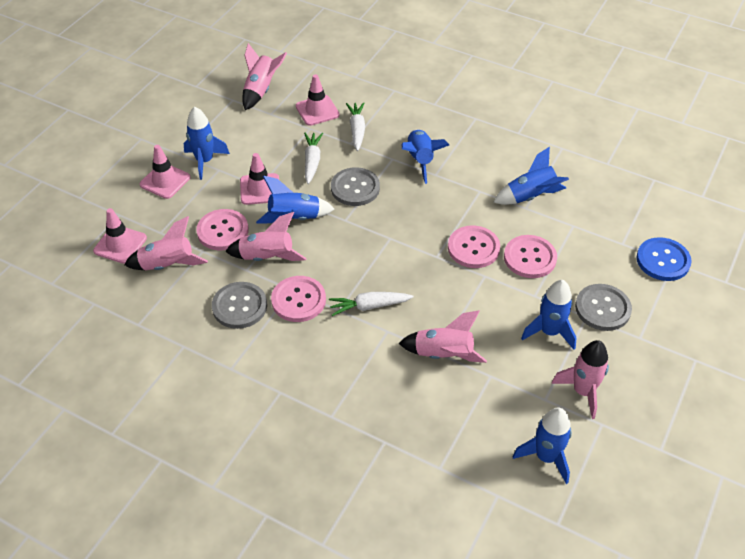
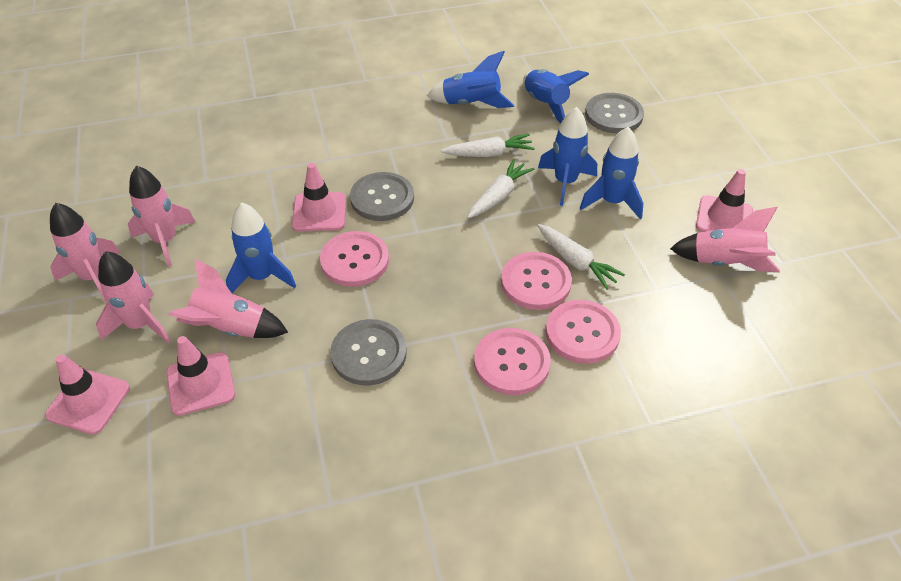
blue button: 1 -> 0
blue rocket: 6 -> 5

